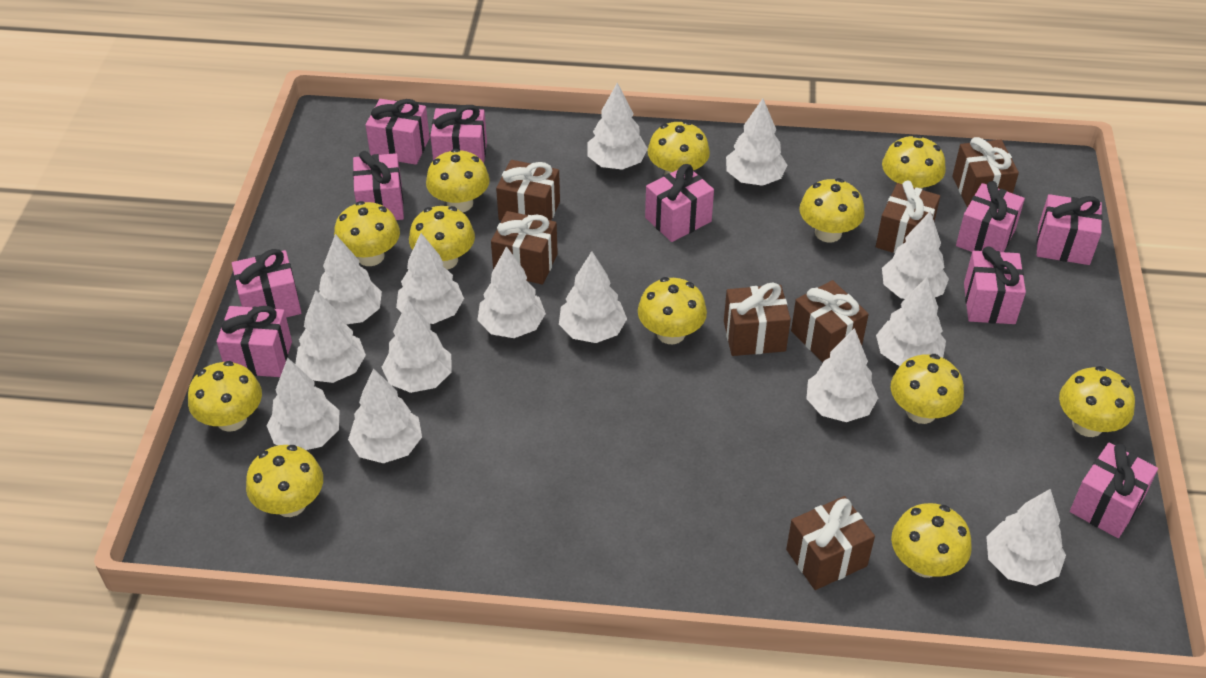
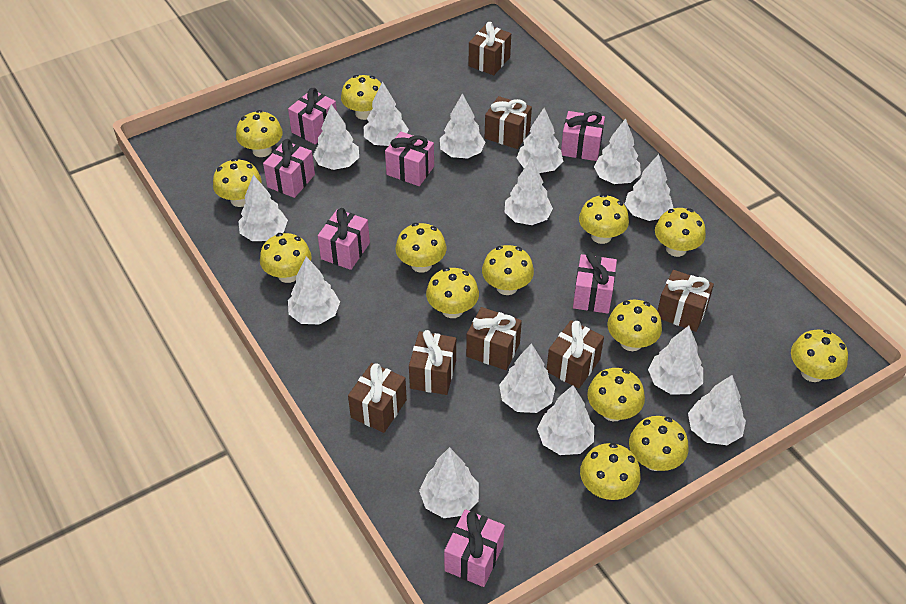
pink gift: 10 -> 7
yellow mushroom: 12 -> 14

